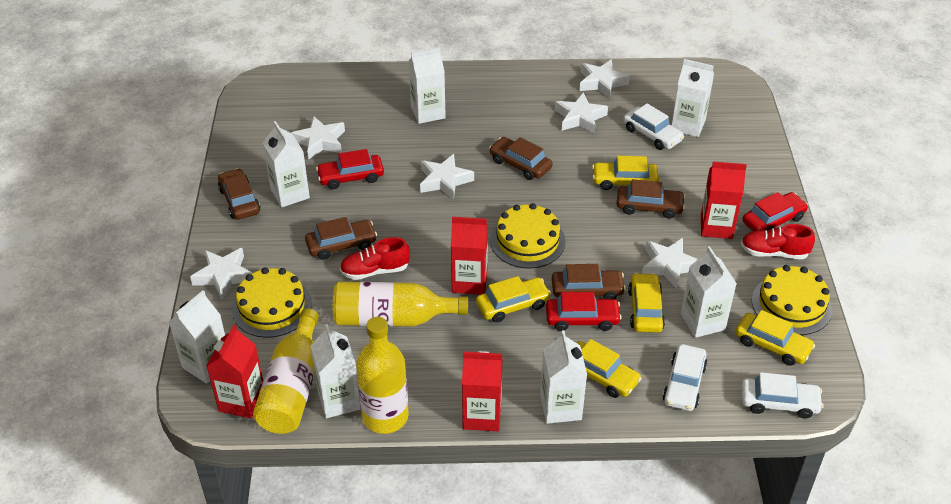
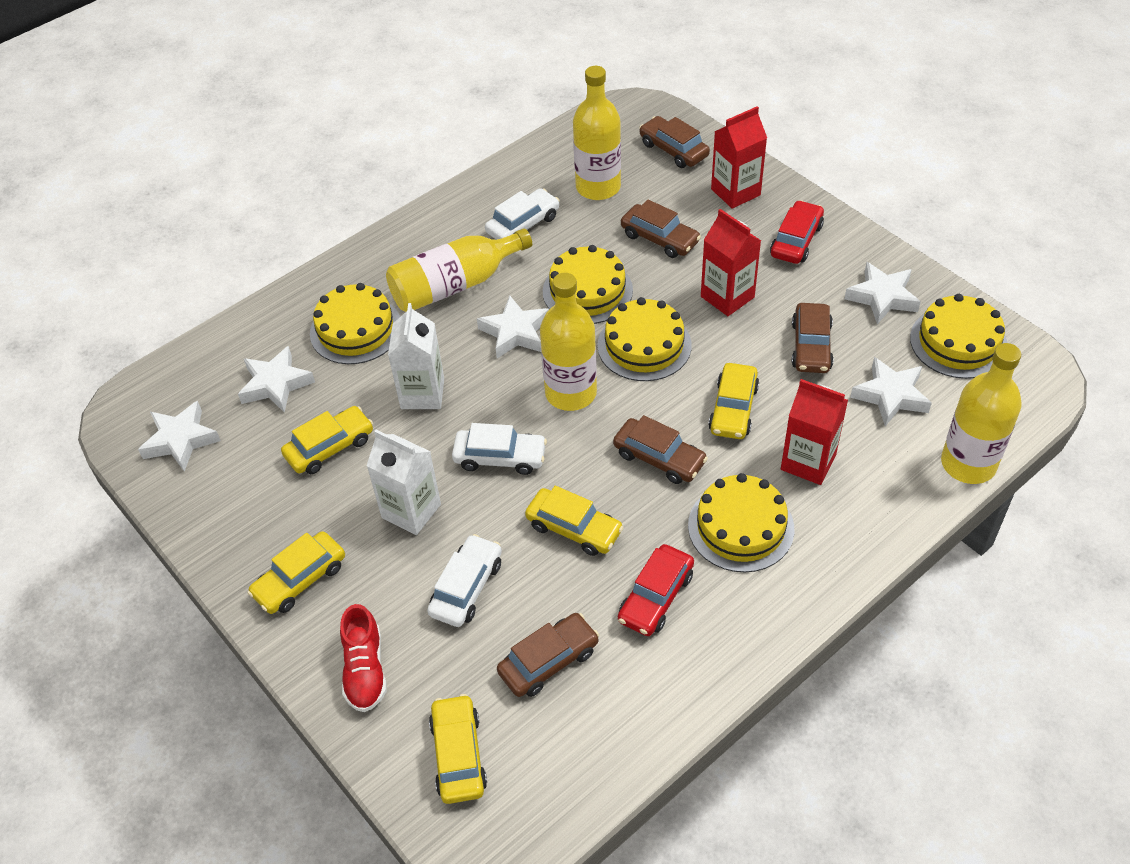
red car: 3 -> 2
red carton: 4 -> 3
red shoe: 2 -> 1
white carton: 7 -> 2
white star: 6 -> 5
yellow bottle: 3 -> 4
yellow cake: 3 -> 5

